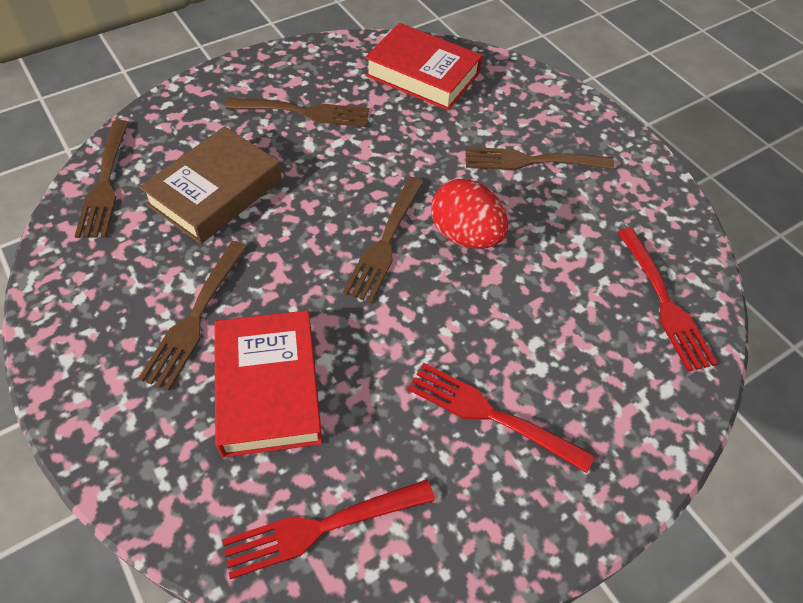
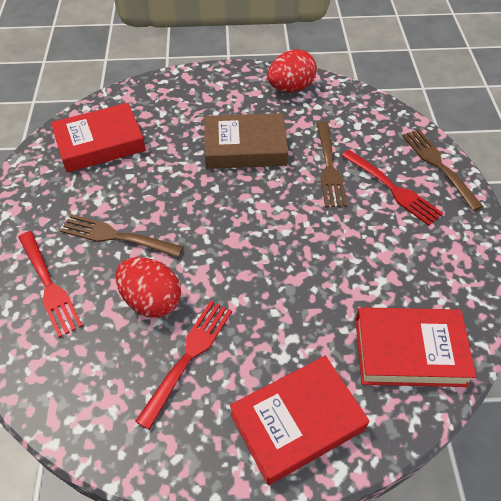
brown fork: 5 -> 3
red book: 2 -> 3
red egg: 1 -> 2

